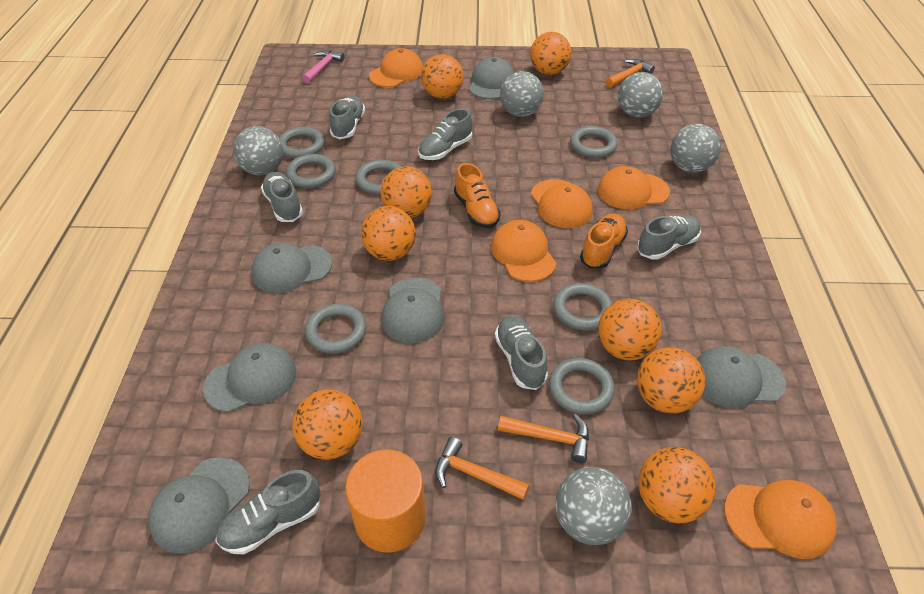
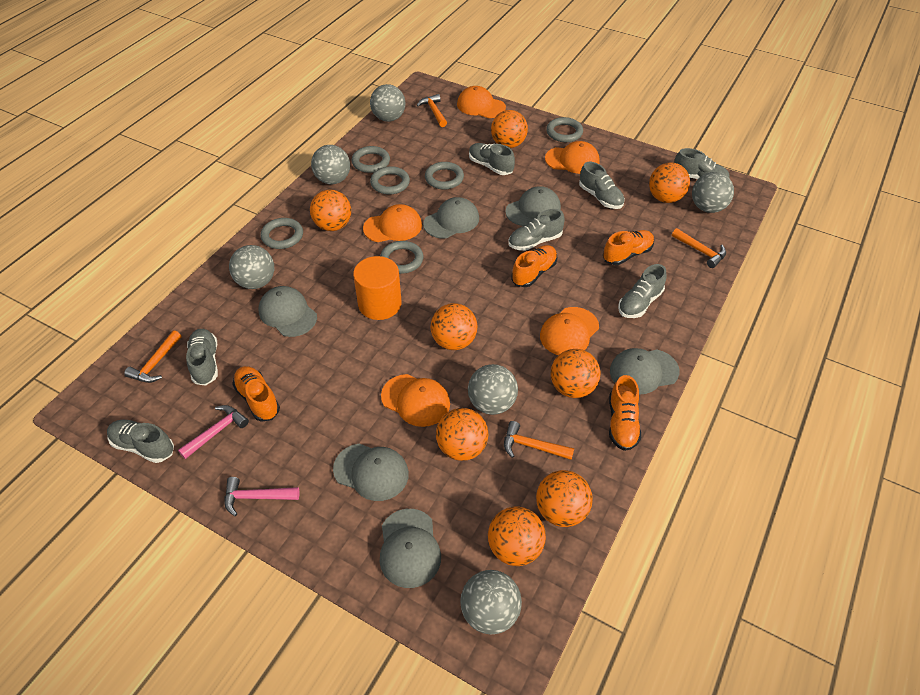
grey ball: 5 -> 6
grey ring: 7 -> 6
grey shoe: 6 -> 7
orange hammer: 3 -> 4
orange shoe: 2 -> 4
pink hammer: 1 -> 2

